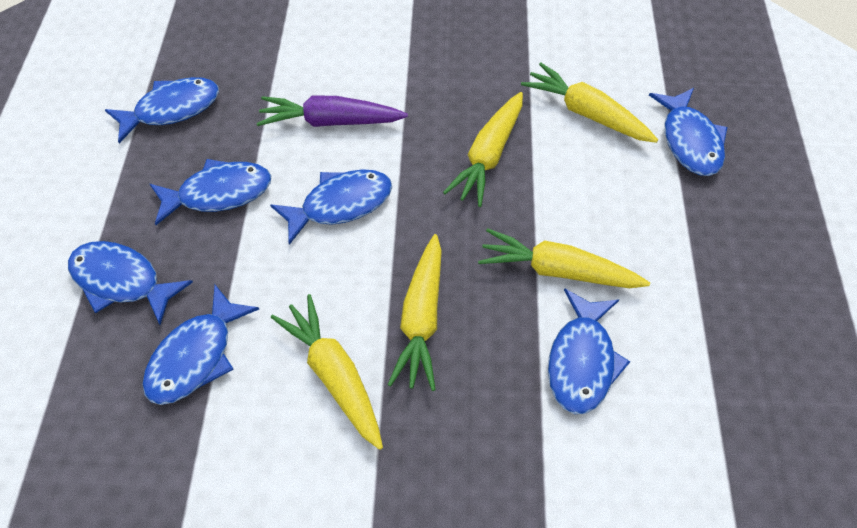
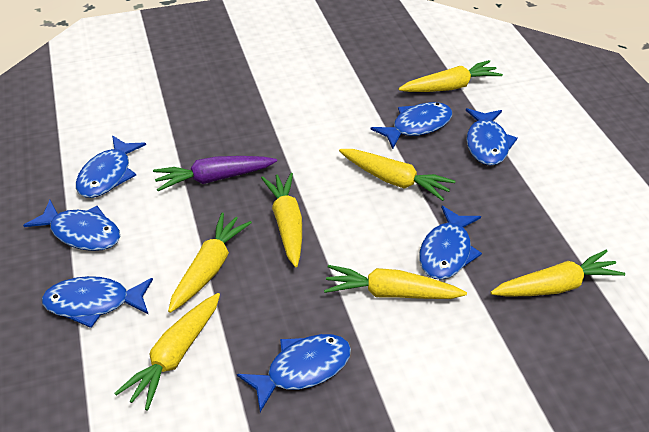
yellow carrot: 5 -> 7

